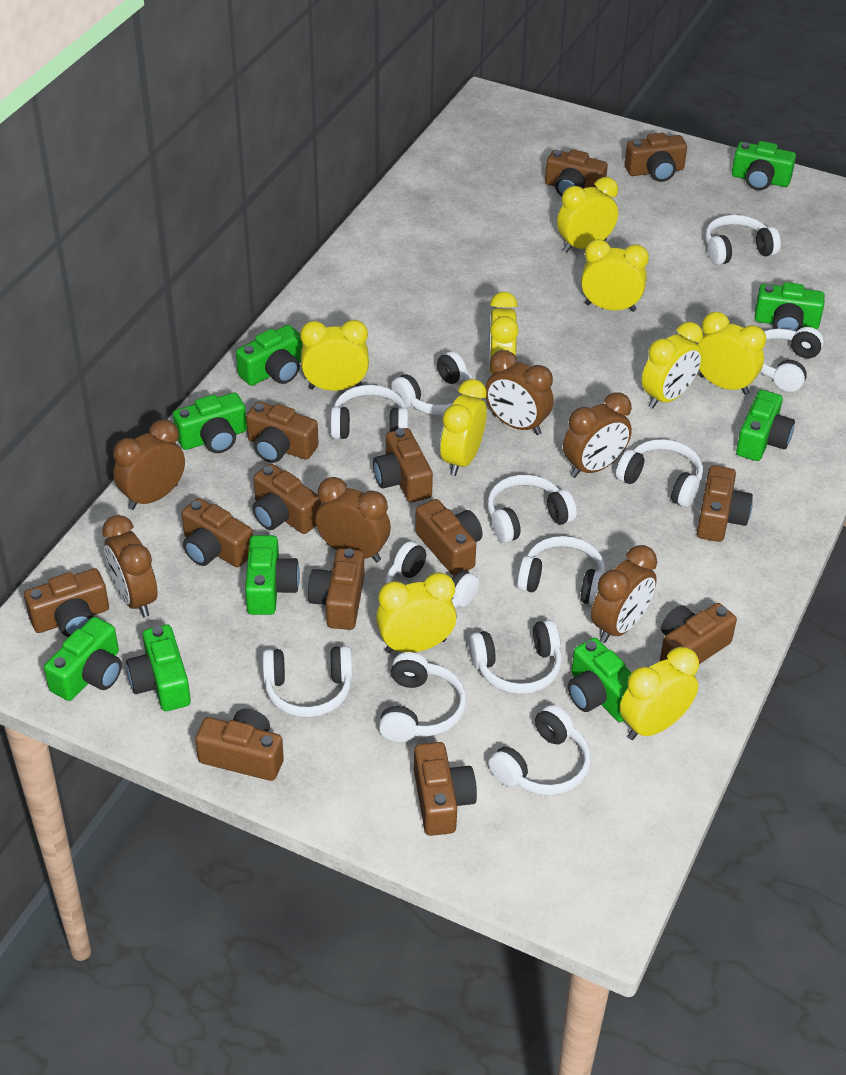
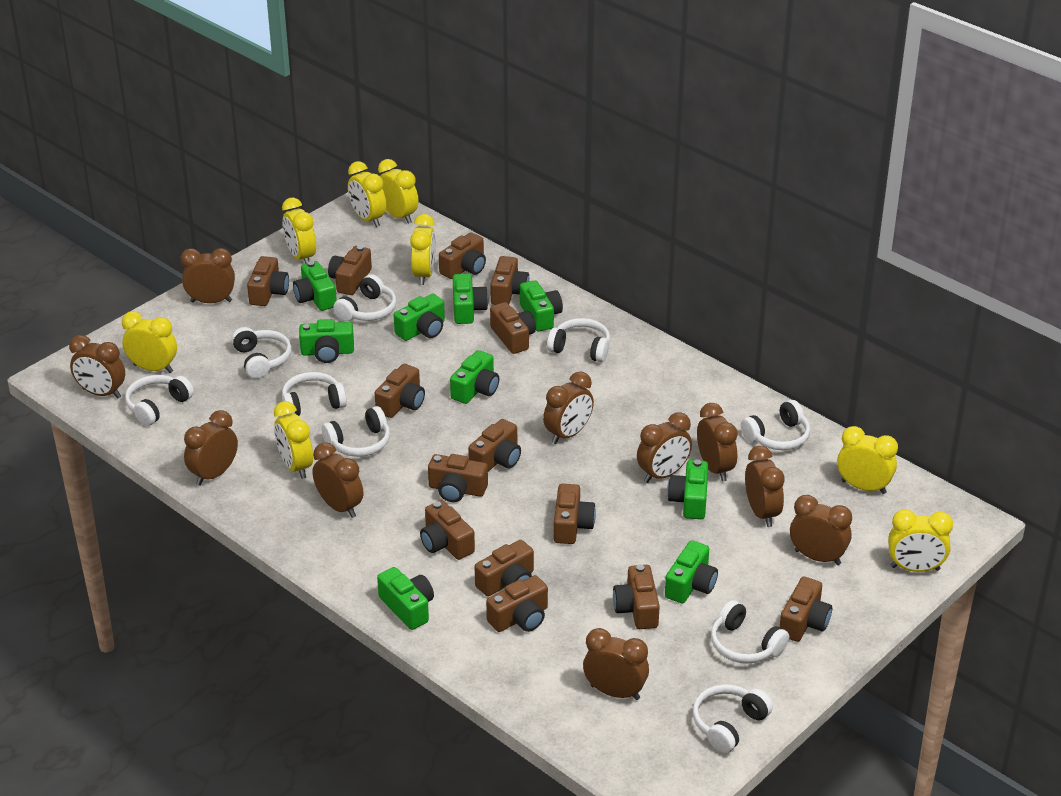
brown camera: 13 -> 14
brown clock: 6 -> 10
white headphones: 12 -> 9
yellow clock: 9 -> 8

